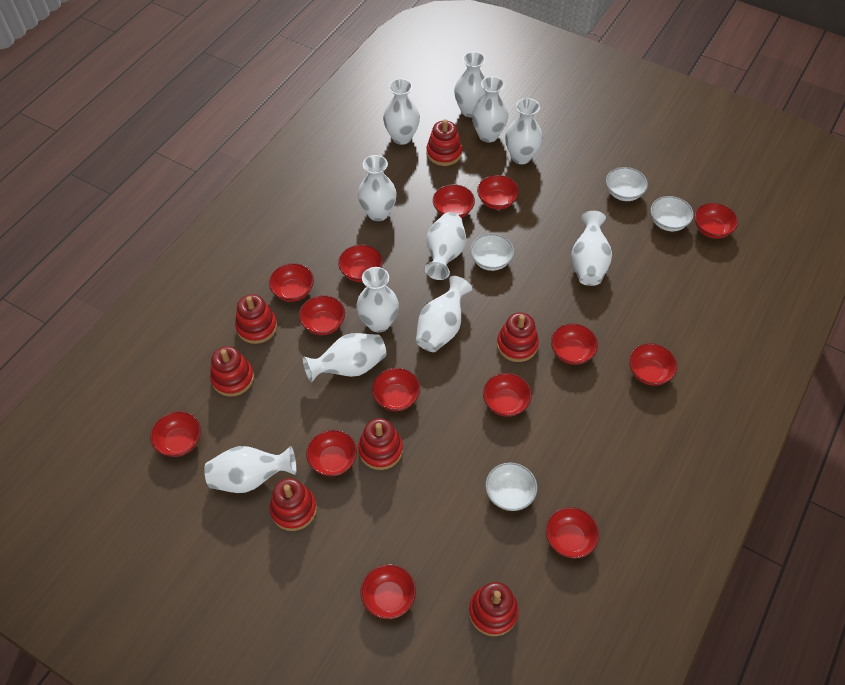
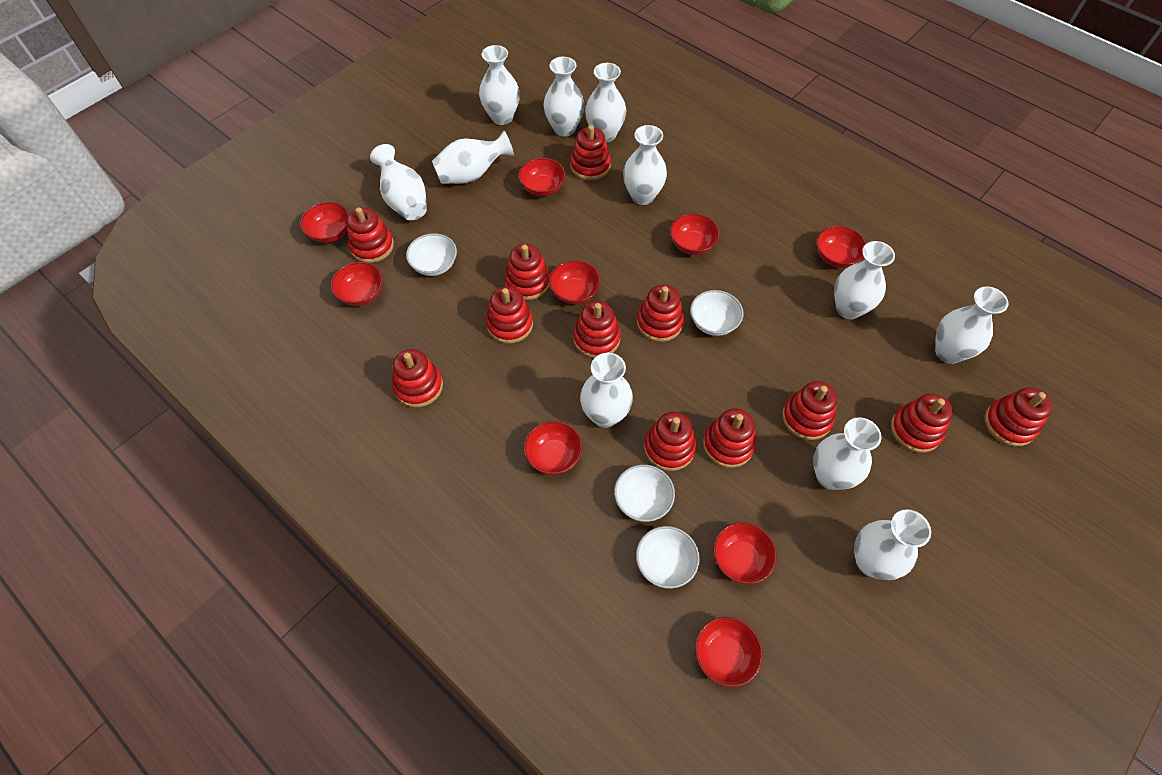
red bowl: 14 -> 9
red stacking toy: 7 -> 12

